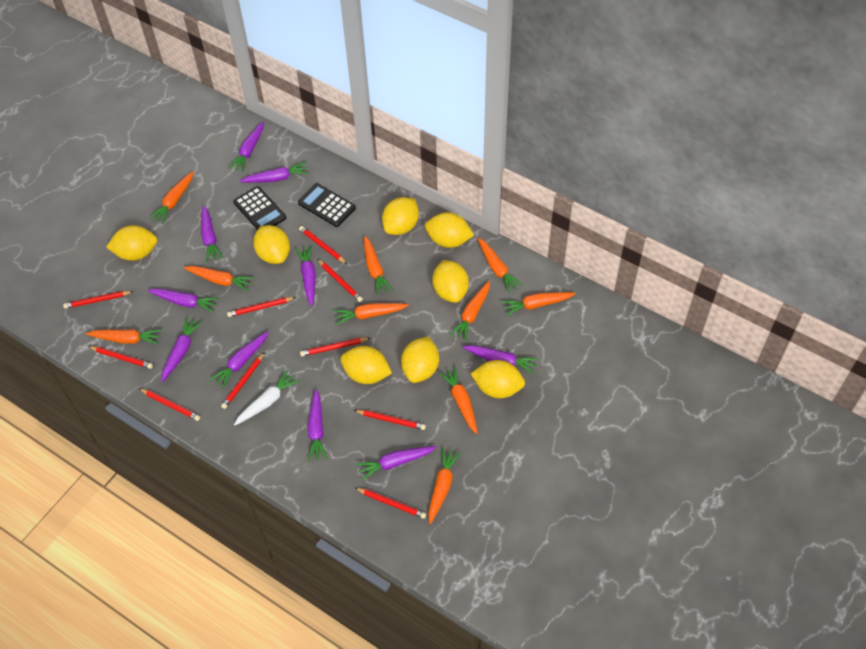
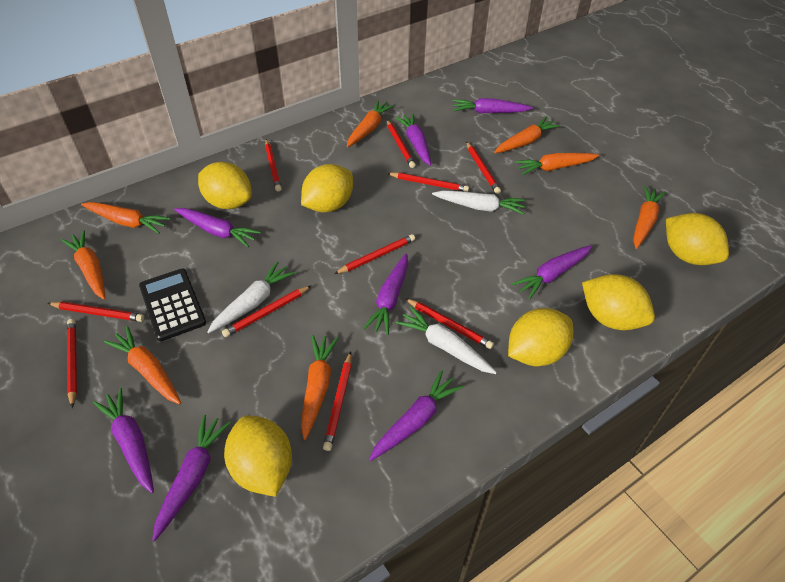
black calculator: 2 -> 1
orange carrot: 10 -> 8
purple carrot: 10 -> 8
white carrot: 1 -> 3
yellow lemon: 8 -> 6

